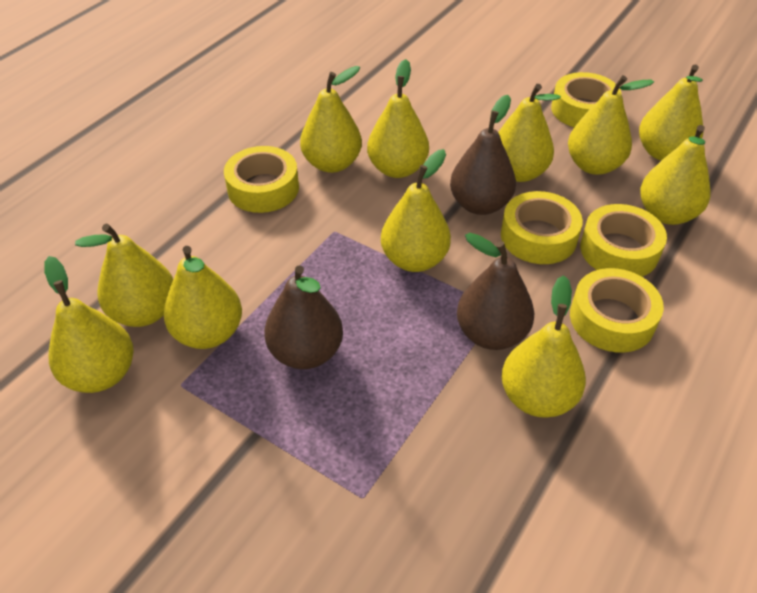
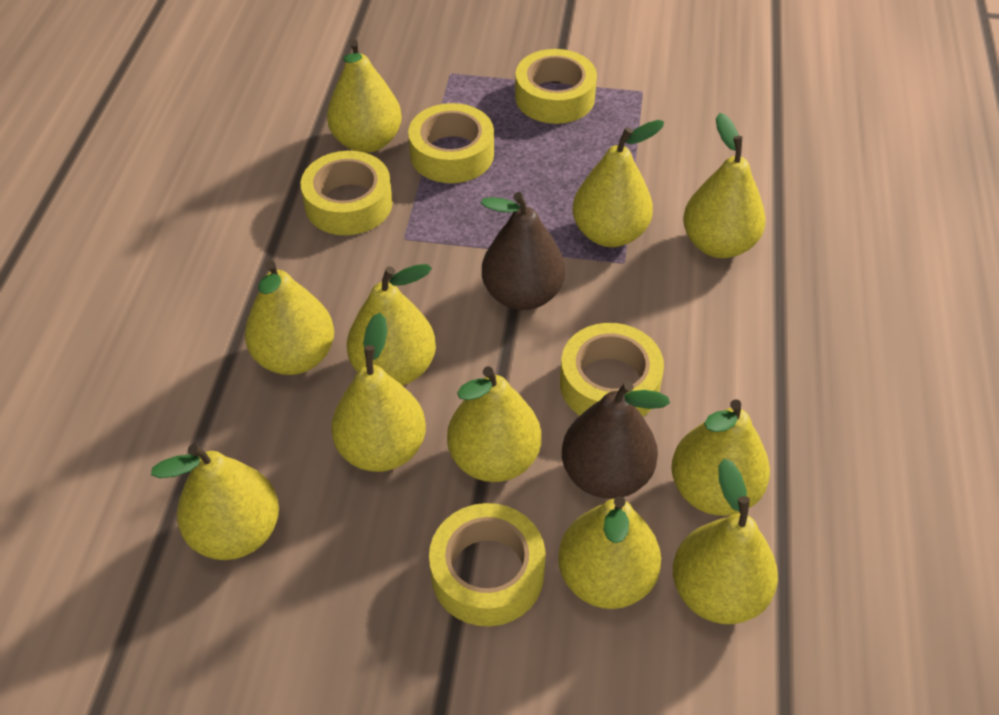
brown pear: 3 -> 2

